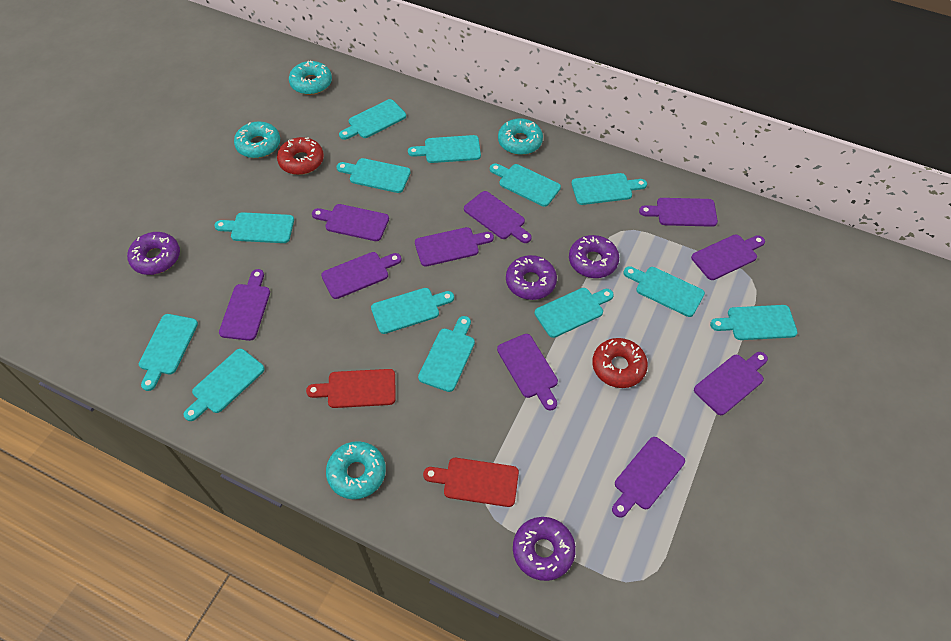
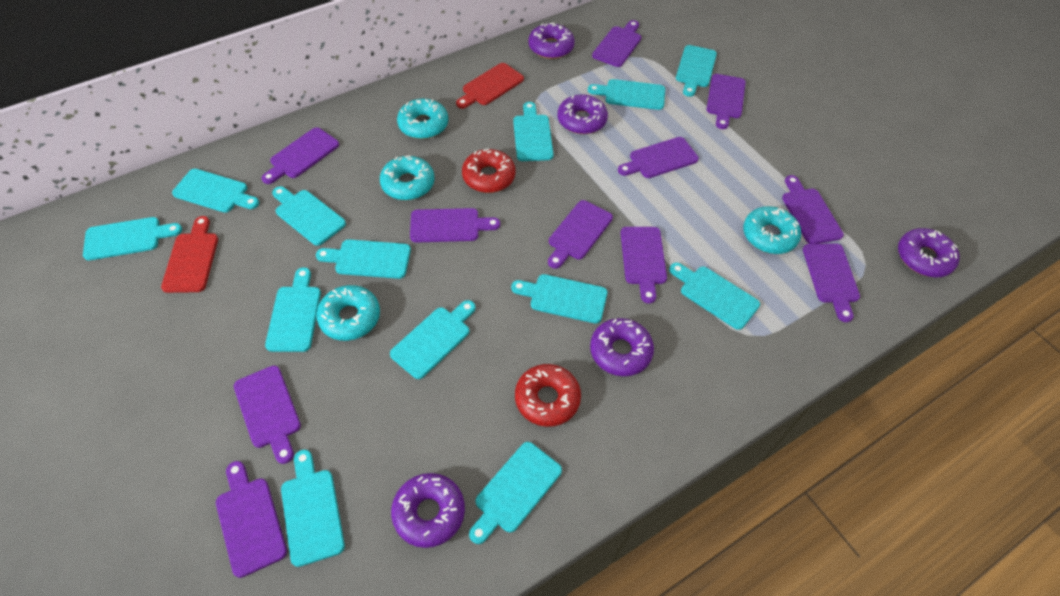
purple cutting board: 10 -> 11
purple donut: 4 -> 5

